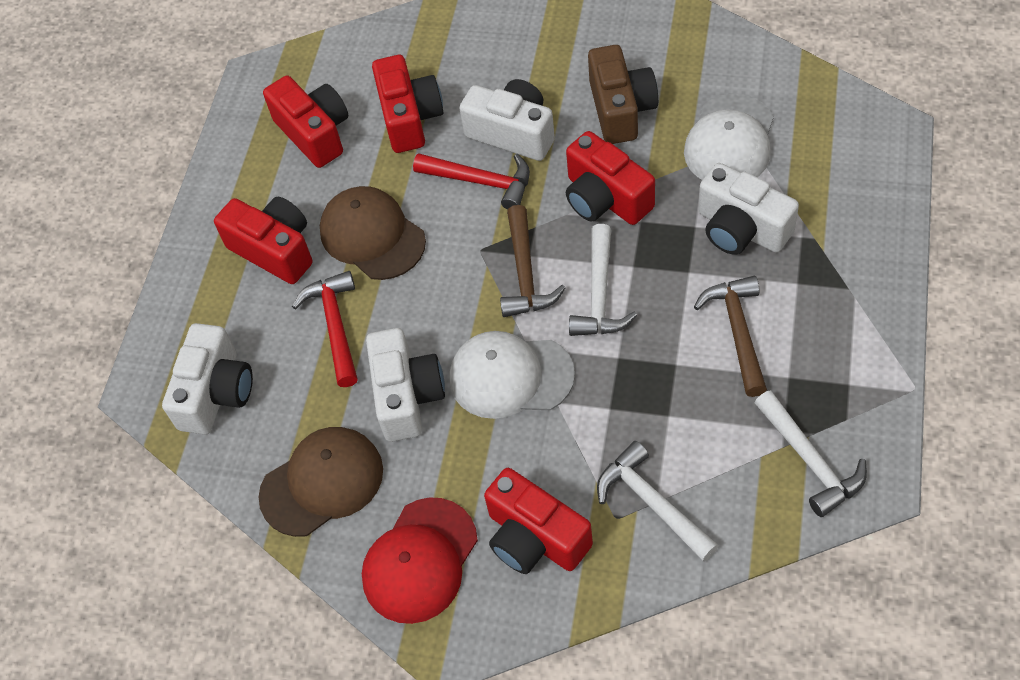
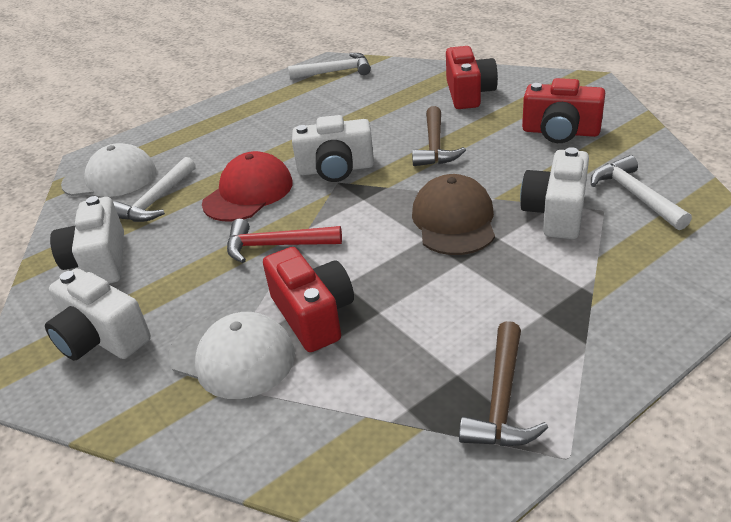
brown camera: 1 -> 0
brown cap: 2 -> 1
red camera: 5 -> 3
red hammer: 2 -> 1

